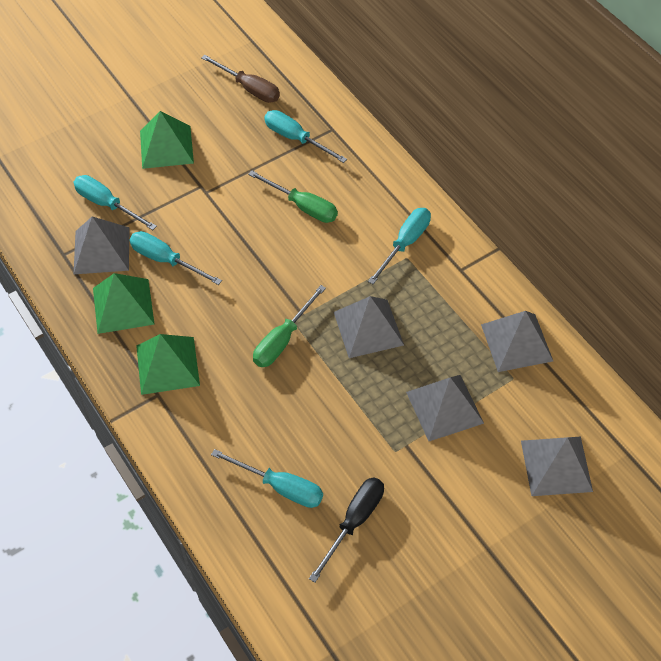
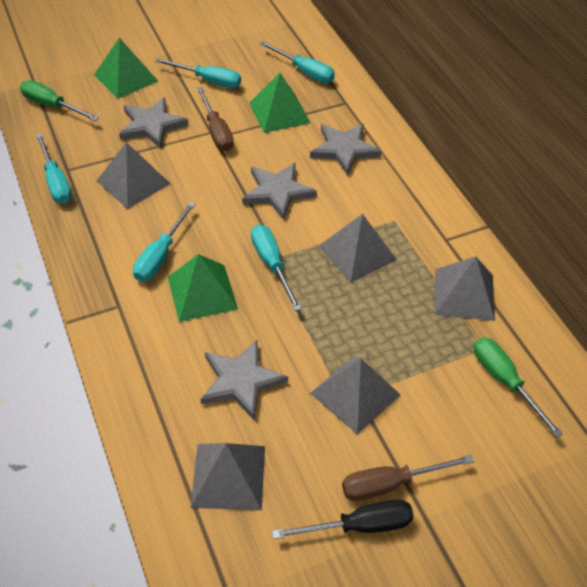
brown screwdriver: 1 -> 2
grey star: 0 -> 4

